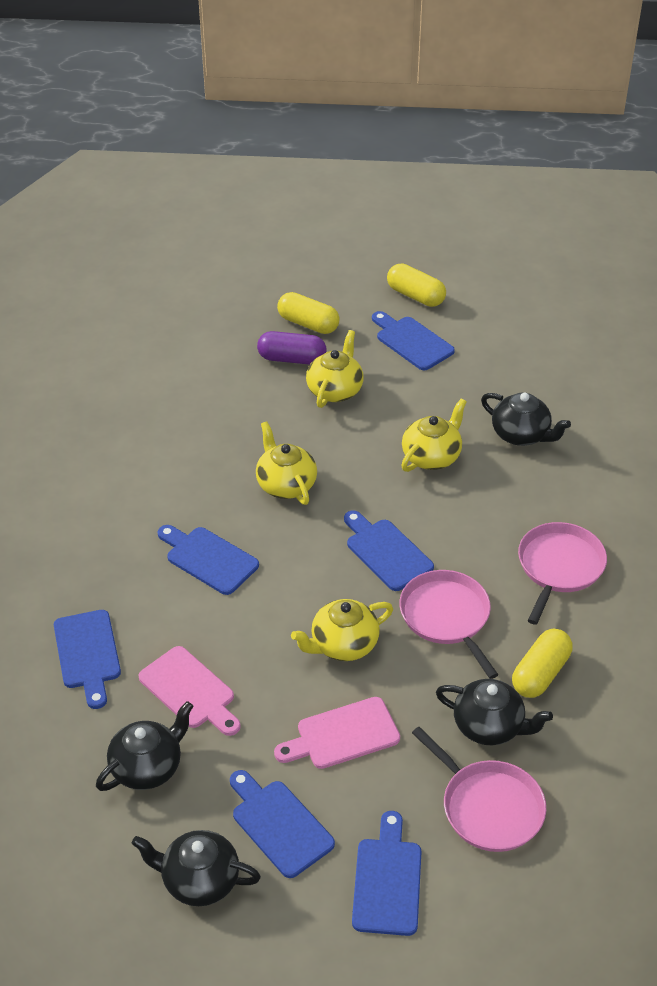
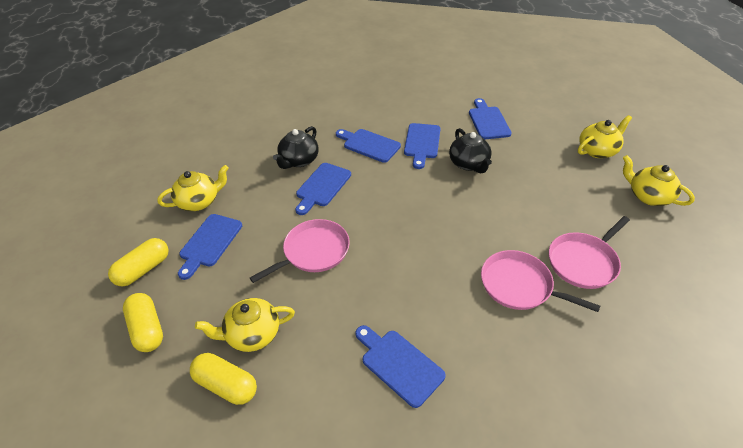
black teapot: 4 -> 2
pink cutting board: 2 -> 0
purple capsule: 1 -> 0

